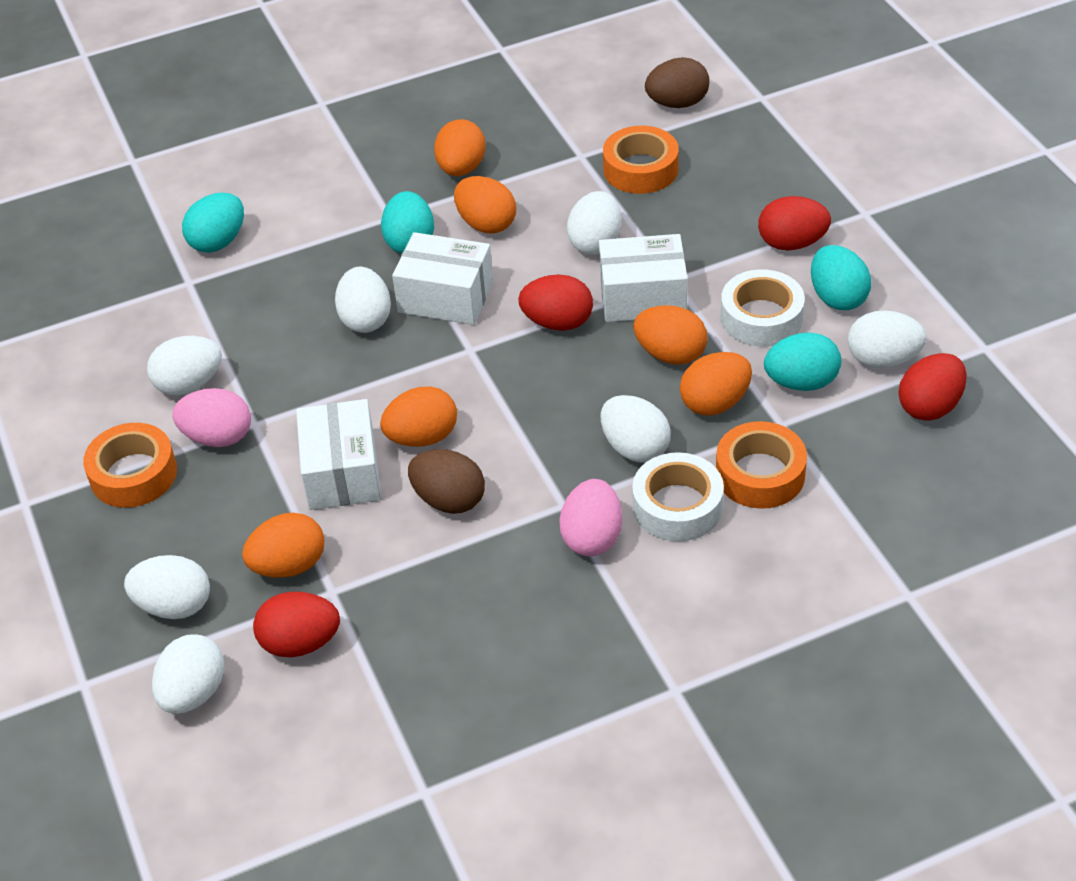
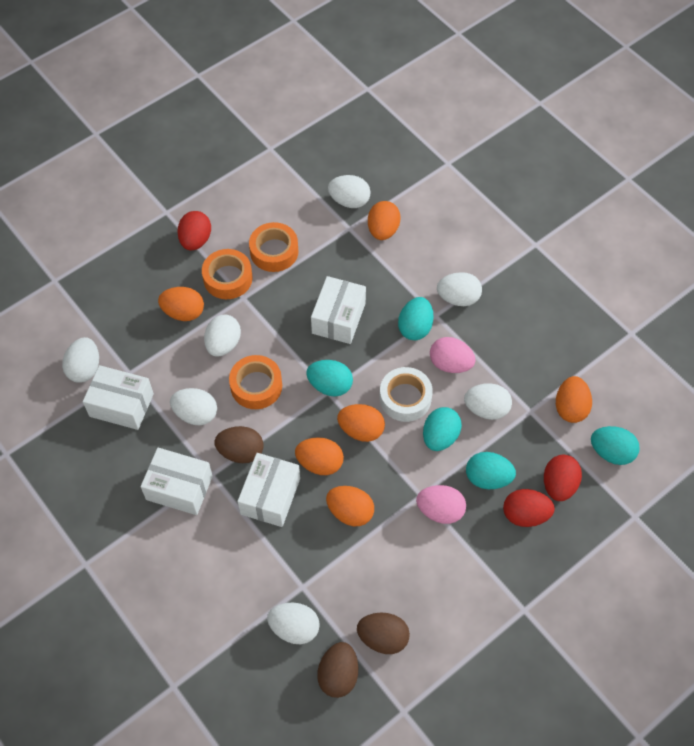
brown egg: 2 -> 3
red egg: 4 -> 3
turquoise egg: 4 -> 5
white box: 3 -> 4
white tape: 2 -> 1

